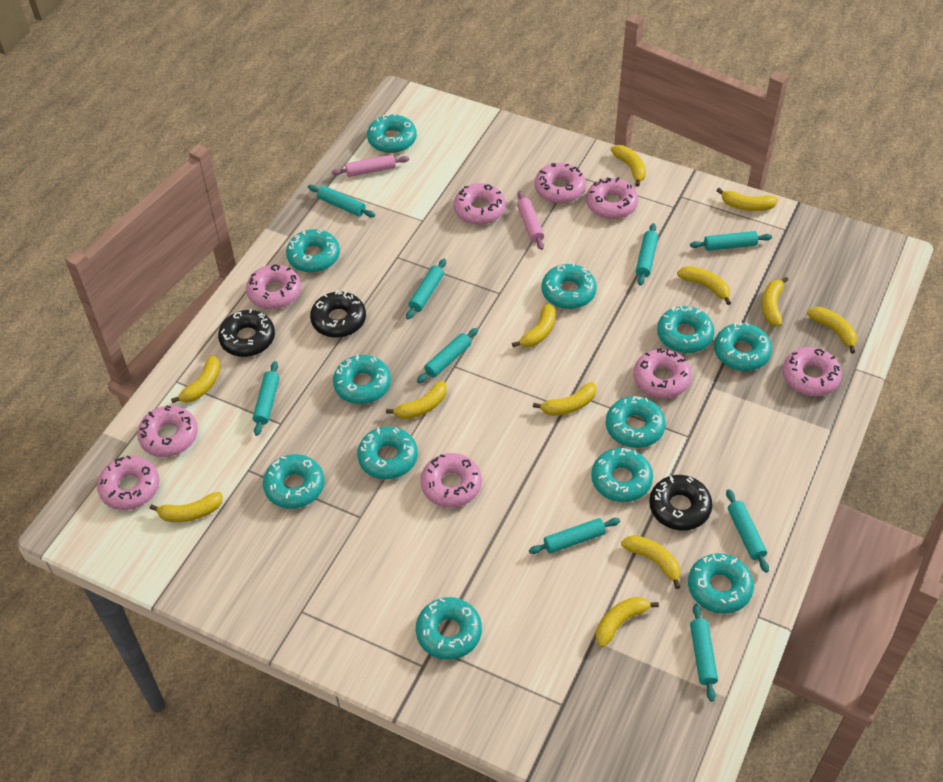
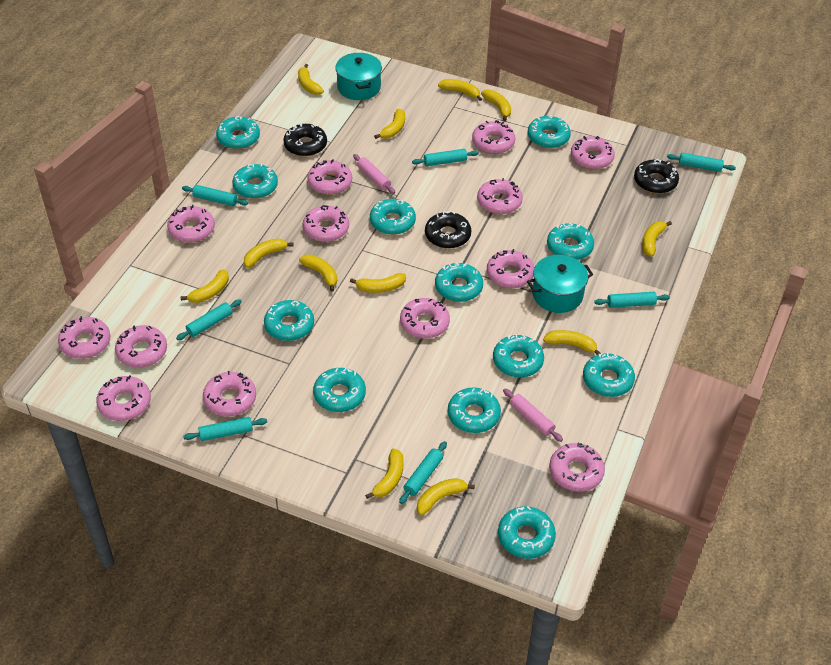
pink donut: 9 -> 13
turquoise pot: 0 -> 2
turquoise rolling pin: 9 -> 7

